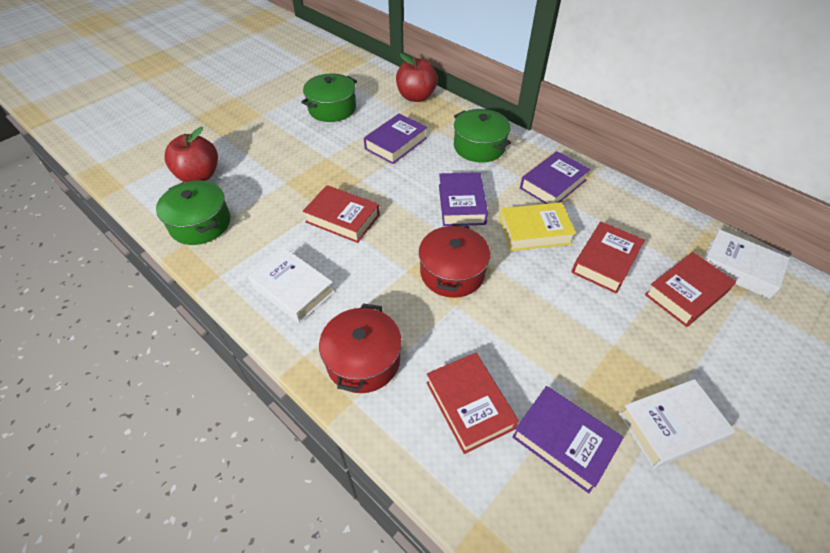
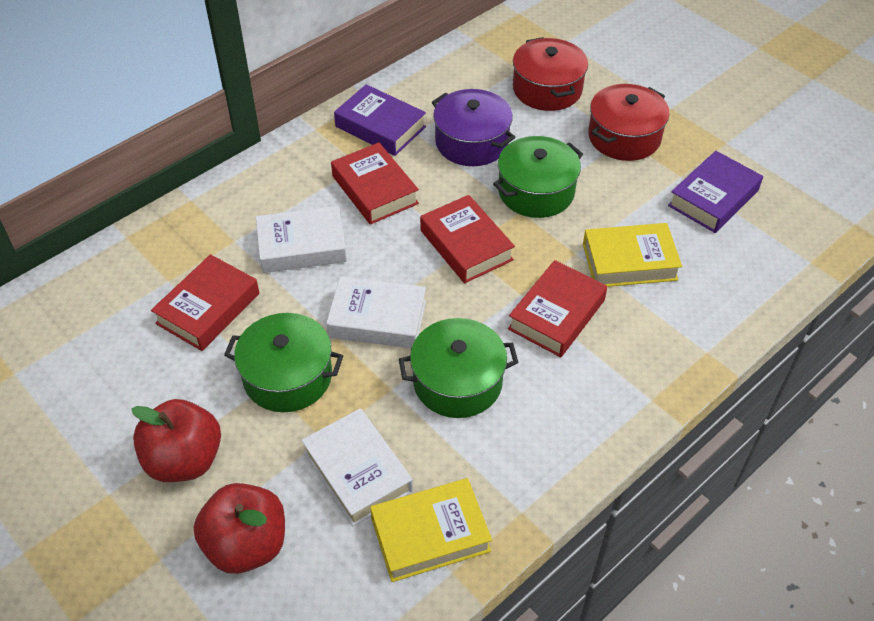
purple book: 4 -> 2
purple pot: 0 -> 1
yellow book: 1 -> 2

